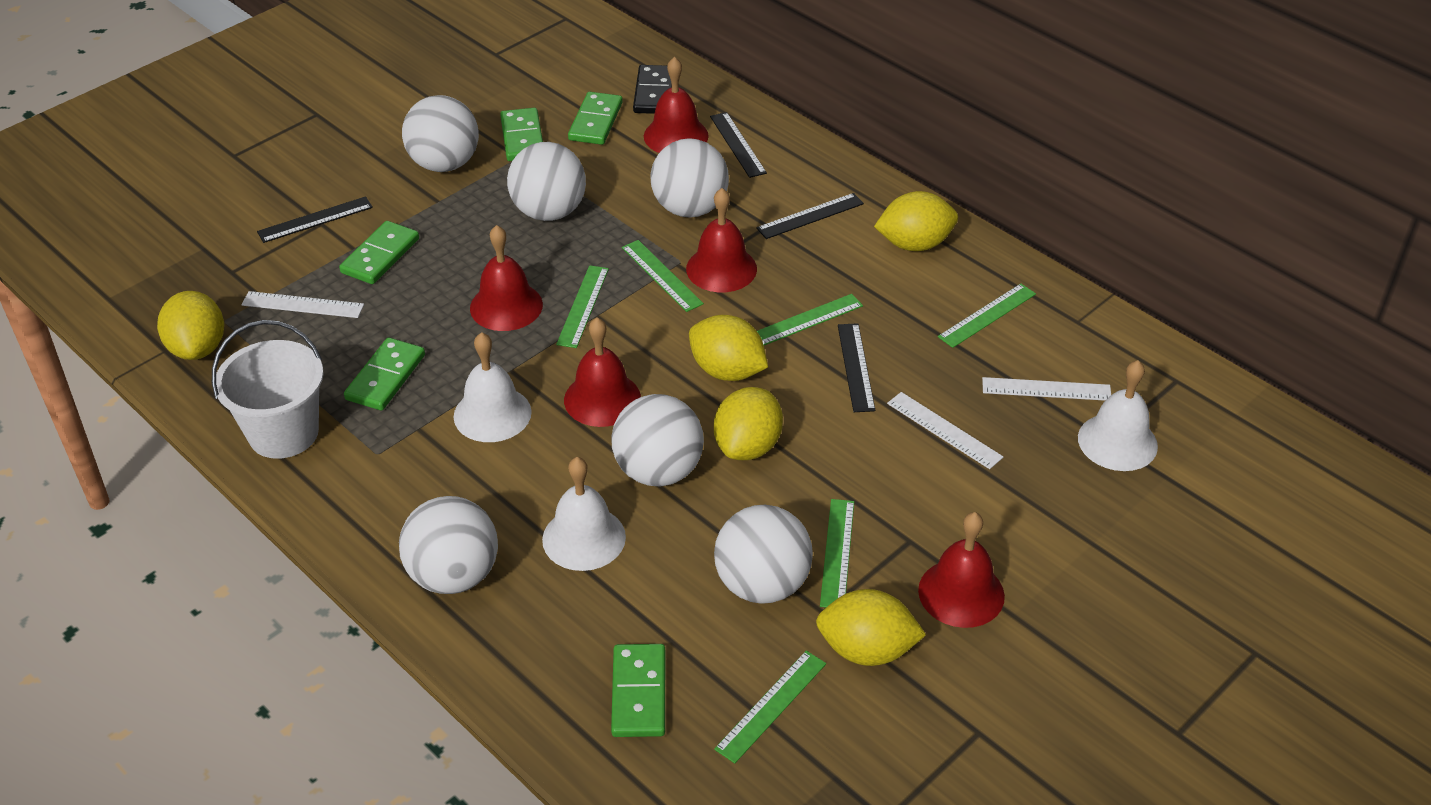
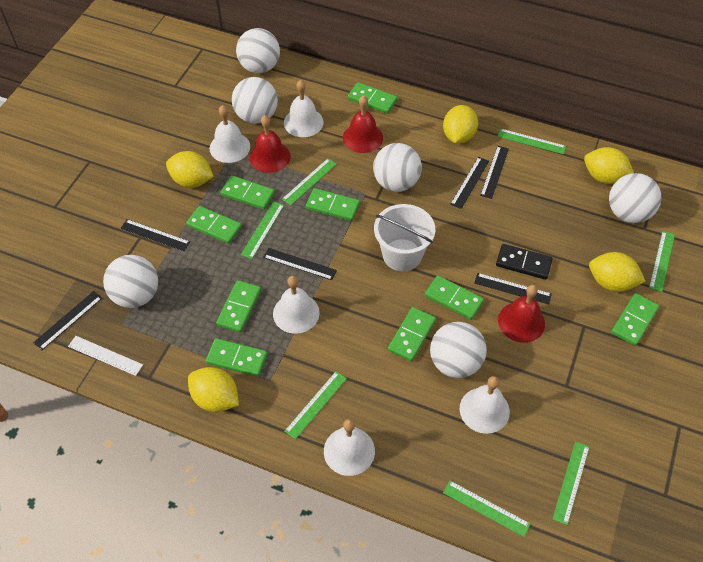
black ruler: 4 -> 6
green domino: 5 -> 9
green ruler: 6 -> 7
red bell: 5 -> 3
white bell: 3 -> 5
white ruler: 3 -> 1

